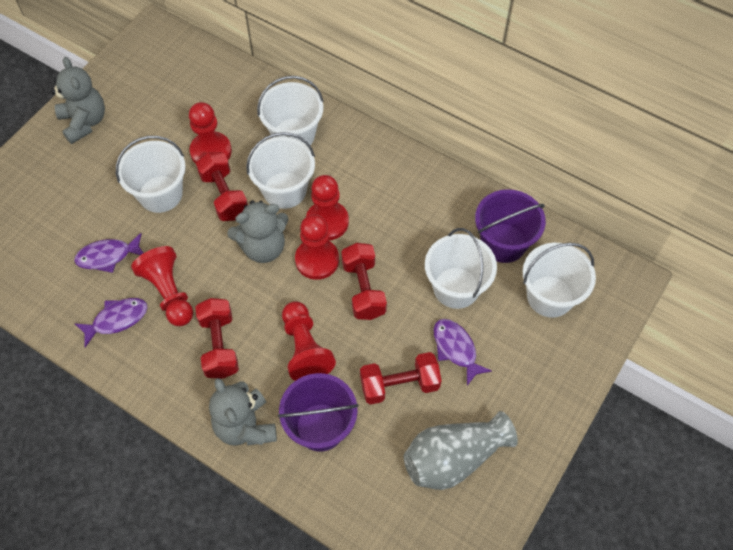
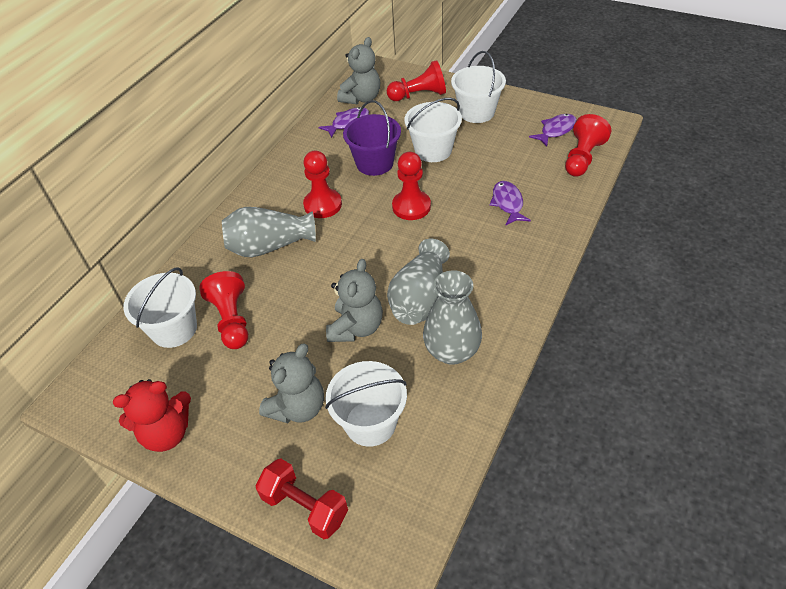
grey vase: 1 -> 3
purple bucket: 2 -> 1
red dumbbell: 4 -> 1
red teddy bear: 0 -> 1
white bucket: 5 -> 4

